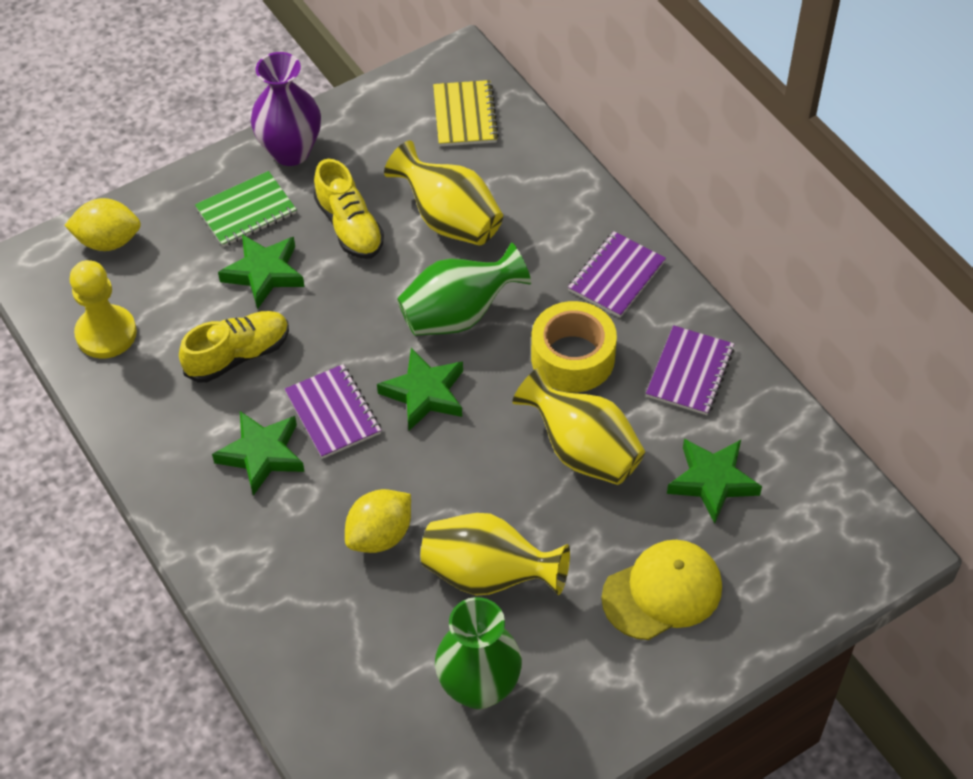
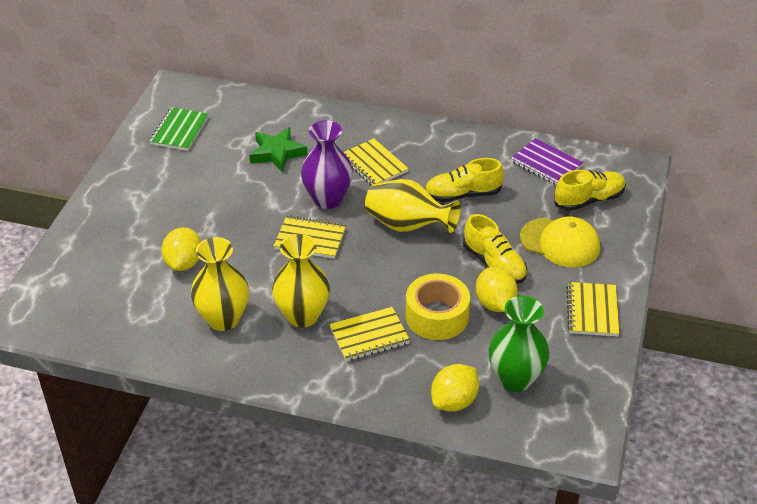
green star: 4 -> 1
green vase: 2 -> 1
purple notebook: 3 -> 1
yellow lemon: 2 -> 3
yellow notebook: 1 -> 4
yellow pawn: 1 -> 0
yellow shoe: 2 -> 3

